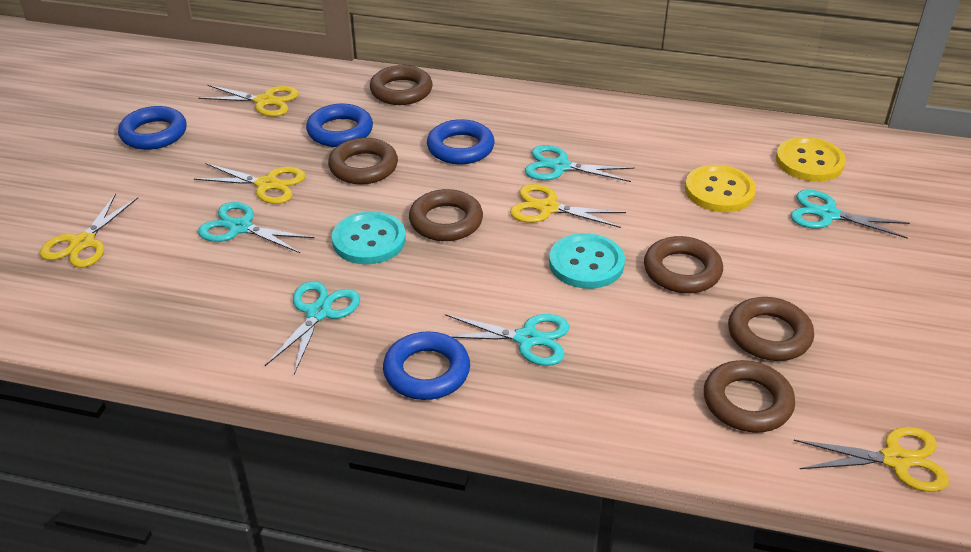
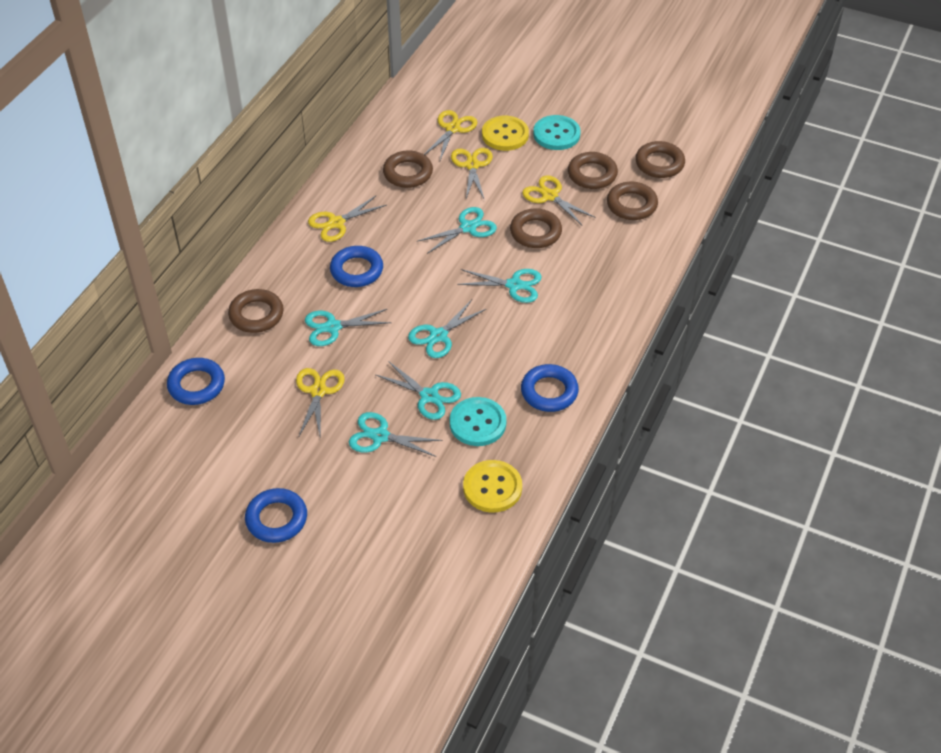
turquoise scissors: 5 -> 6

